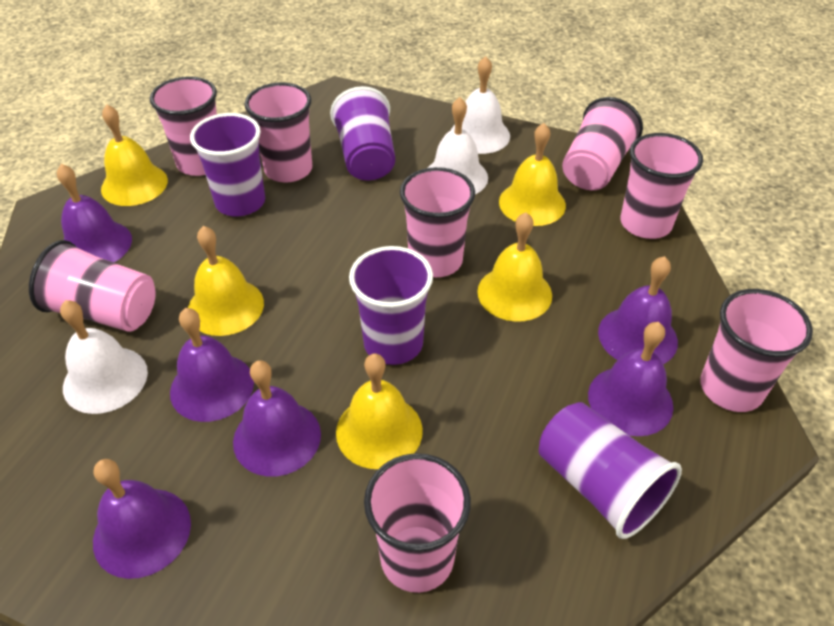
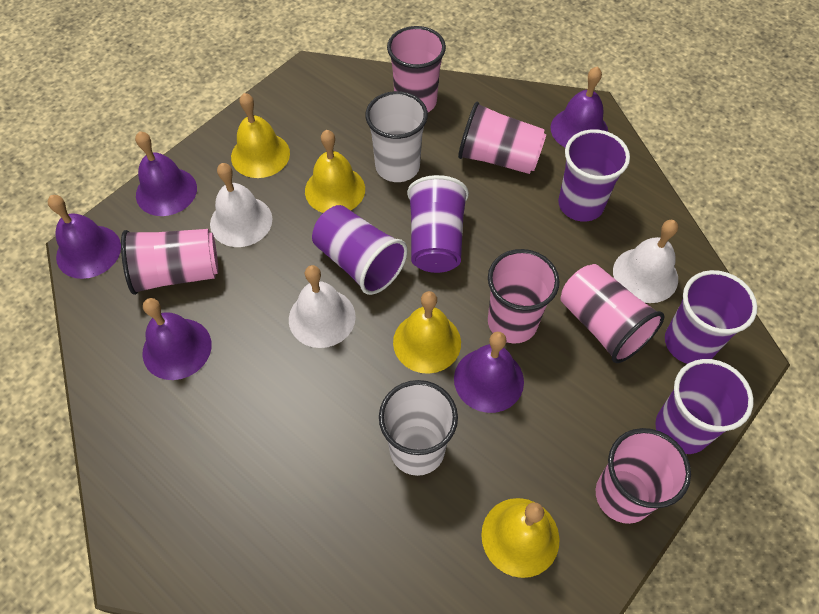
pink cup: 8 -> 6
purple bell: 6 -> 5
purple cup: 4 -> 5
white cup: 0 -> 2
yellow bell: 5 -> 4

